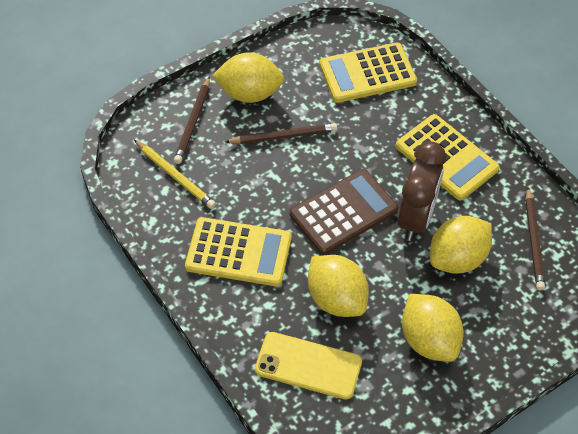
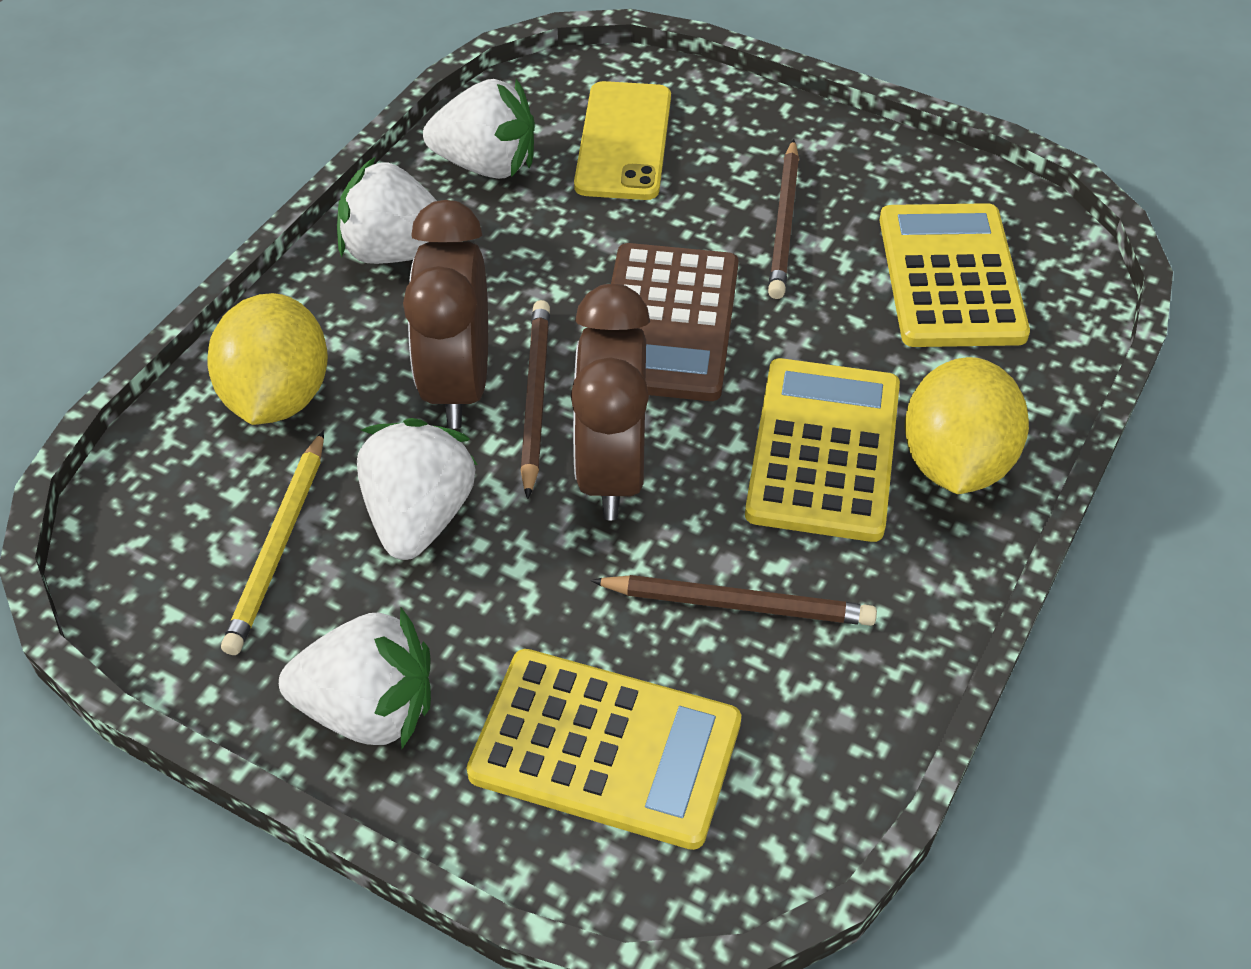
brown clock: 1 -> 2
white strawberry: 0 -> 4
yellow lemon: 4 -> 2

